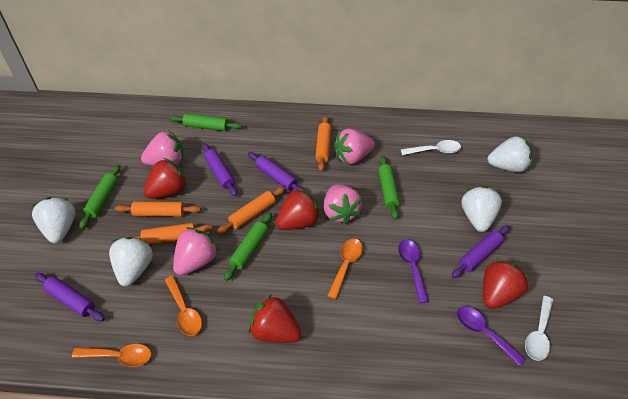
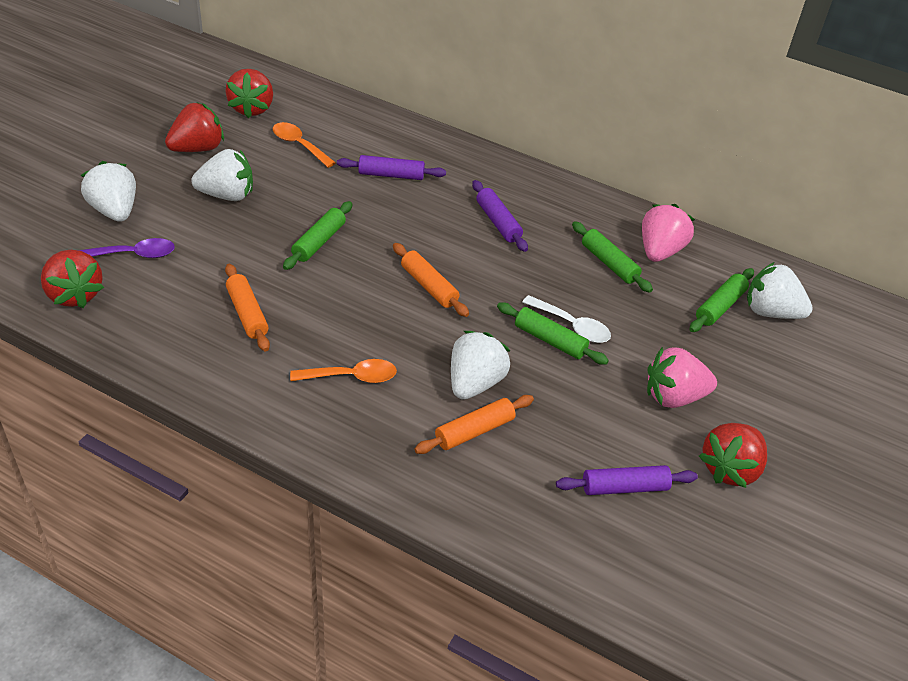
orange rolling pin: 4 -> 3
orange spoon: 3 -> 2
pink strawberry: 4 -> 2
purple rolling pin: 4 -> 3
purple spoon: 2 -> 1
white spoon: 2 -> 1

